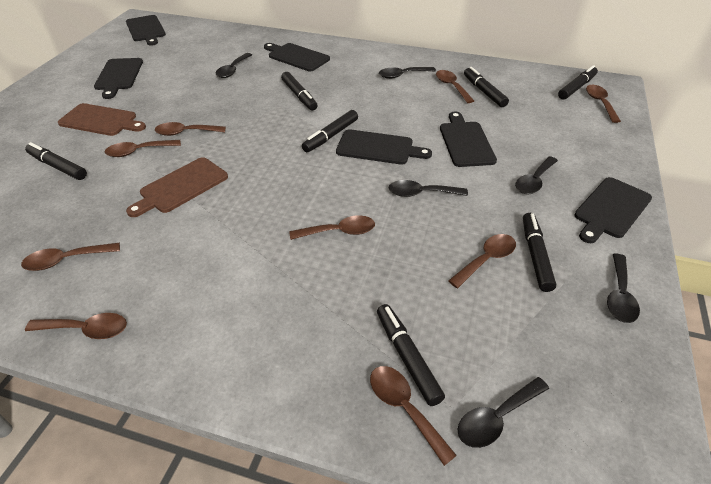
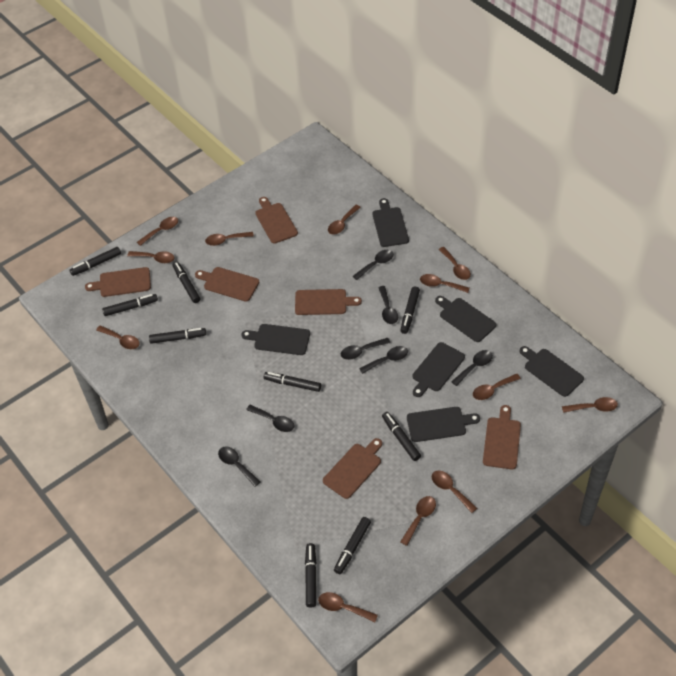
black marker: 7 -> 9
black spoon: 6 -> 7
brown cutting board: 2 -> 6
brown spoon: 9 -> 12

